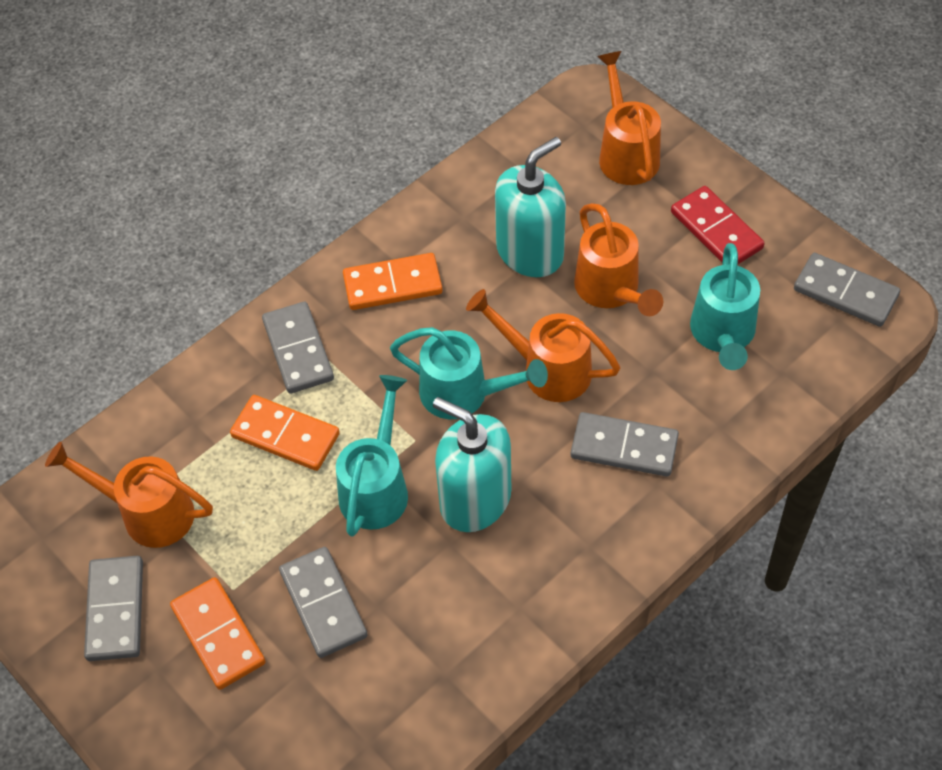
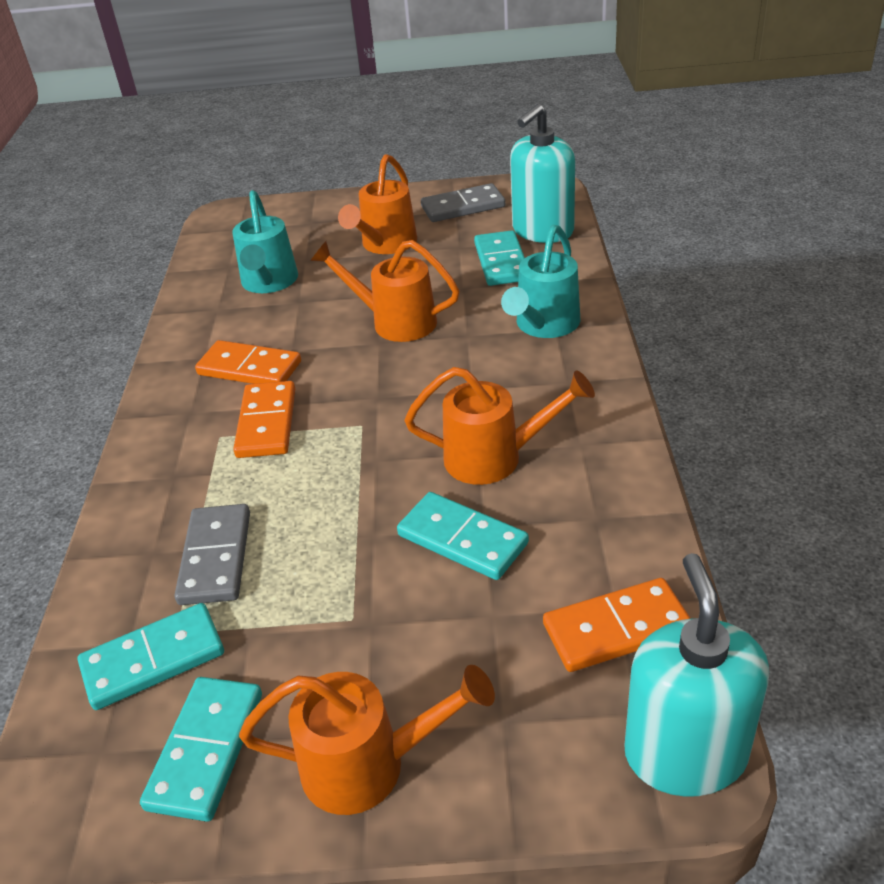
grey domino: 5 -> 2
red domino: 1 -> 0
turquoise domino: 0 -> 4
turquoise watering can: 3 -> 2

